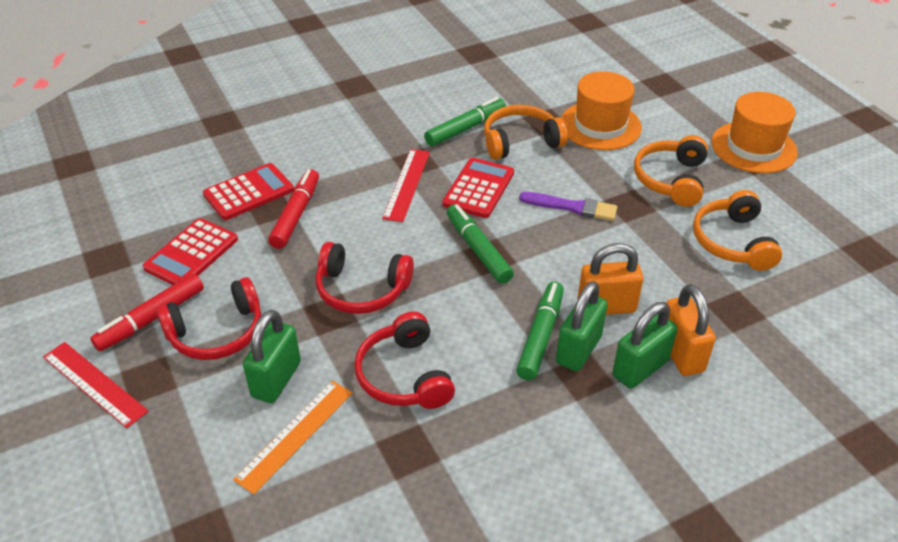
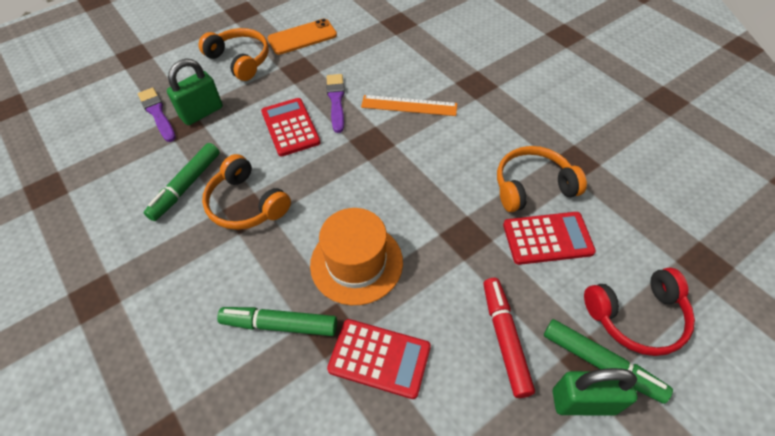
green padlock: 3 -> 2
orange hat: 2 -> 1
orange padlock: 2 -> 0
orange phone: 0 -> 1
purple brush: 1 -> 2
red headphones: 3 -> 1
red marker: 2 -> 1
red ruler: 2 -> 0

